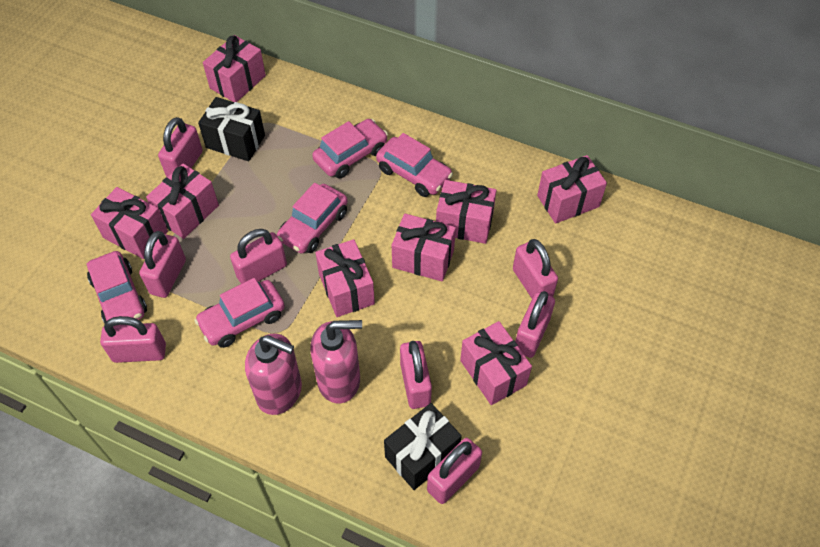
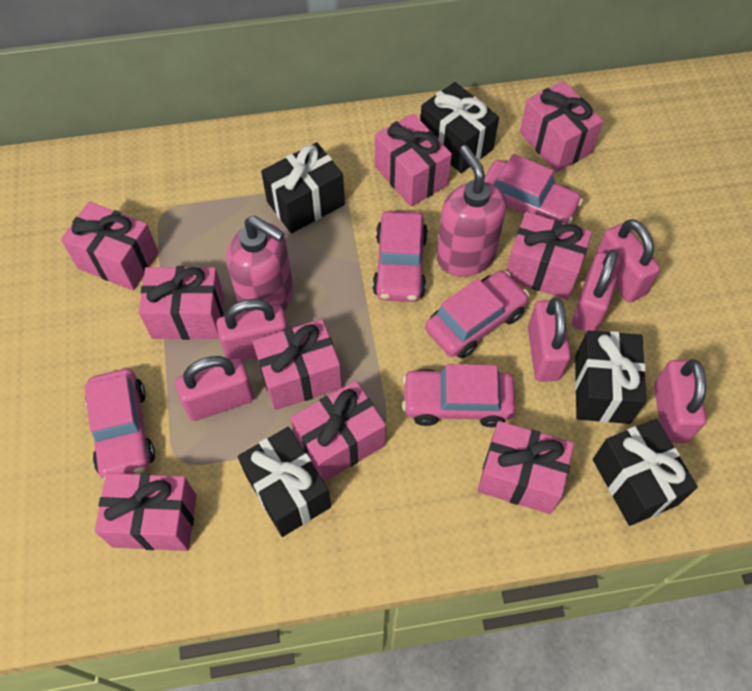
black gift: 2 -> 5
pink gift: 8 -> 9
pink padlock: 8 -> 6

